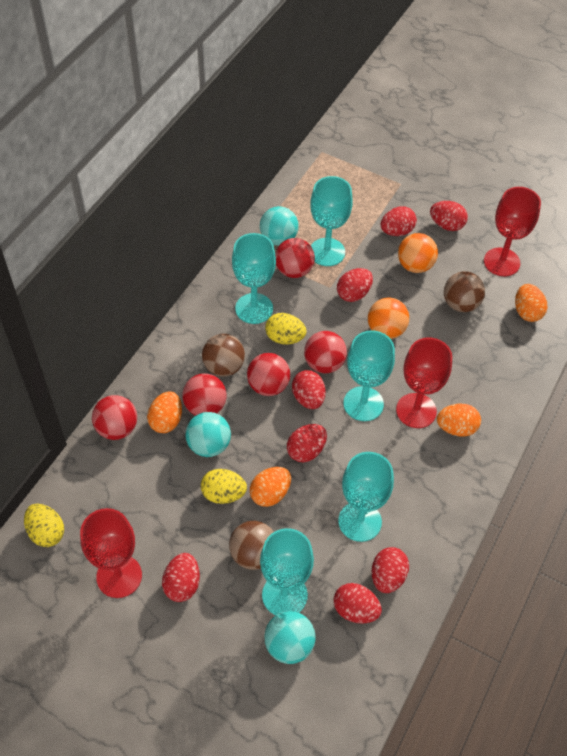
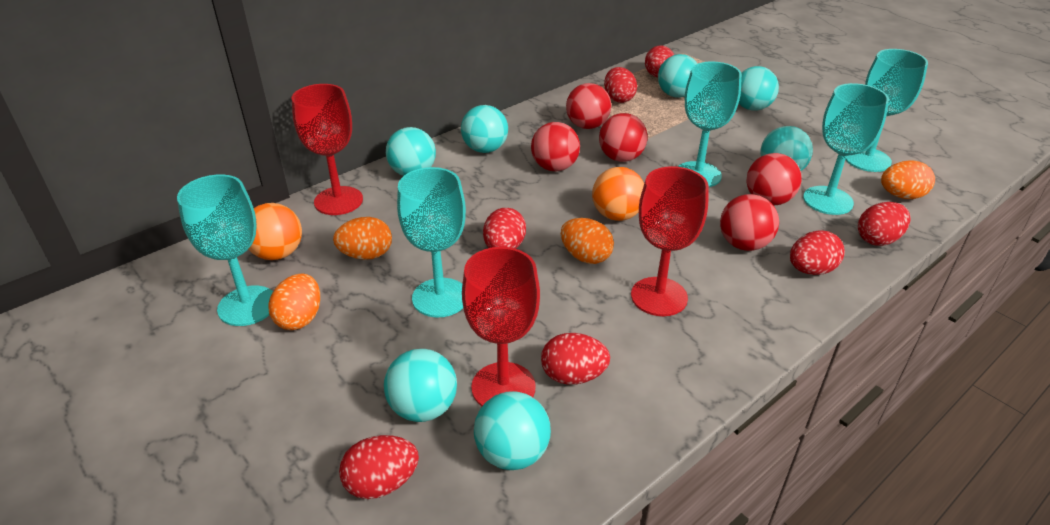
brown ball: 3 -> 0
red egg: 8 -> 7
turquoise ball: 3 -> 7
yellow egg: 3 -> 0

